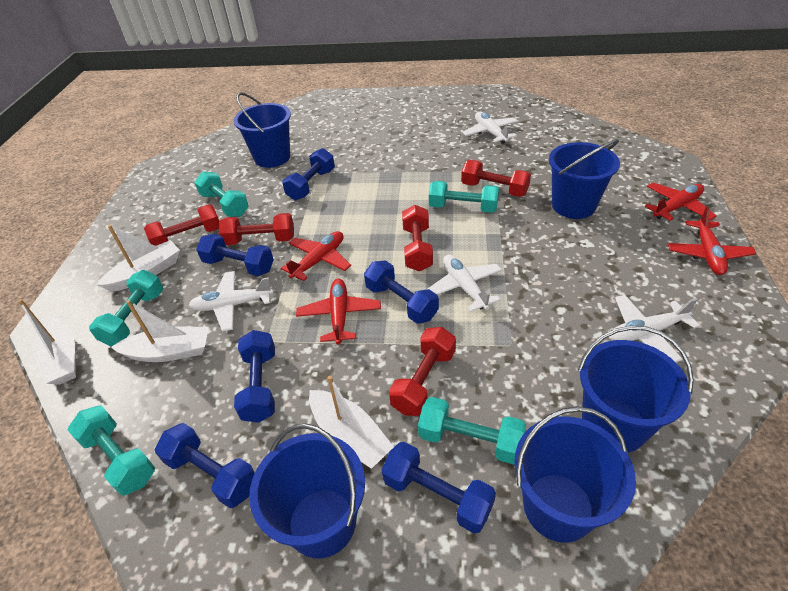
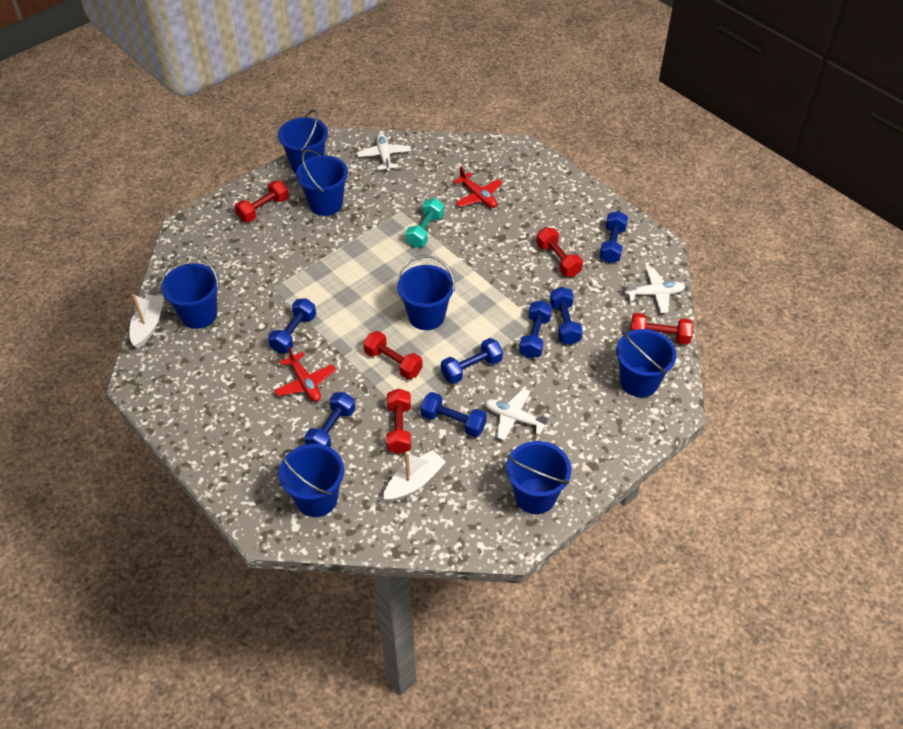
blue bucket: 5 -> 7
blue dumbbell: 6 -> 7
red plane: 4 -> 2
turquoise dumbbell: 5 -> 1
white boat: 4 -> 2
white plane: 4 -> 3

